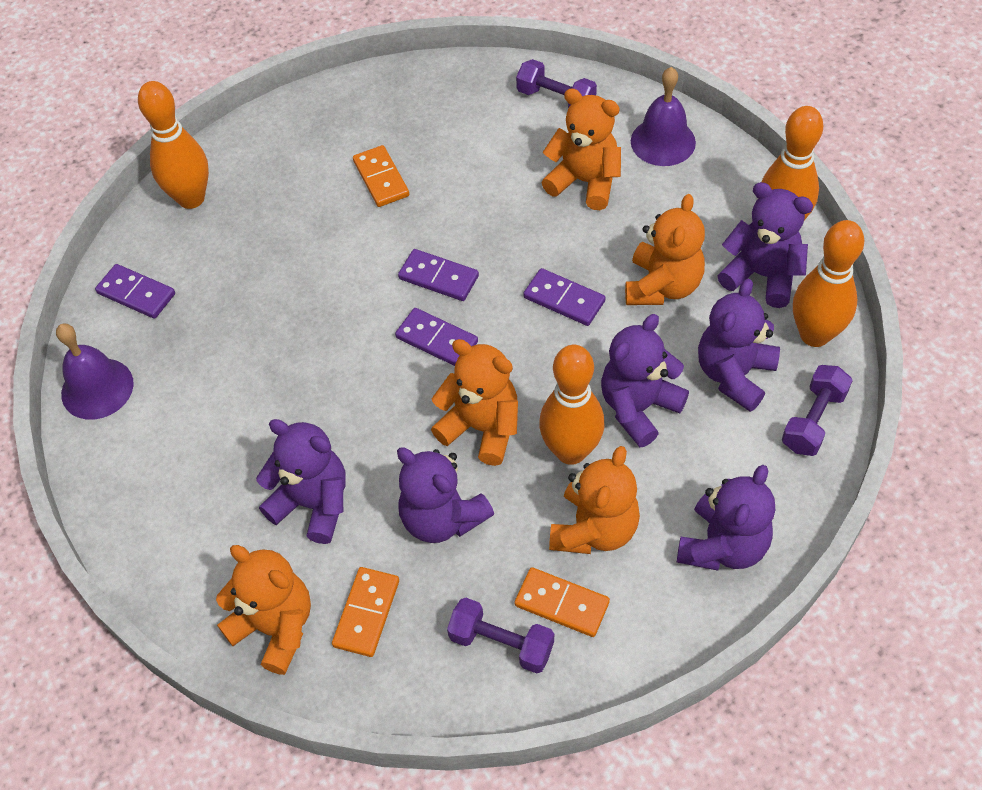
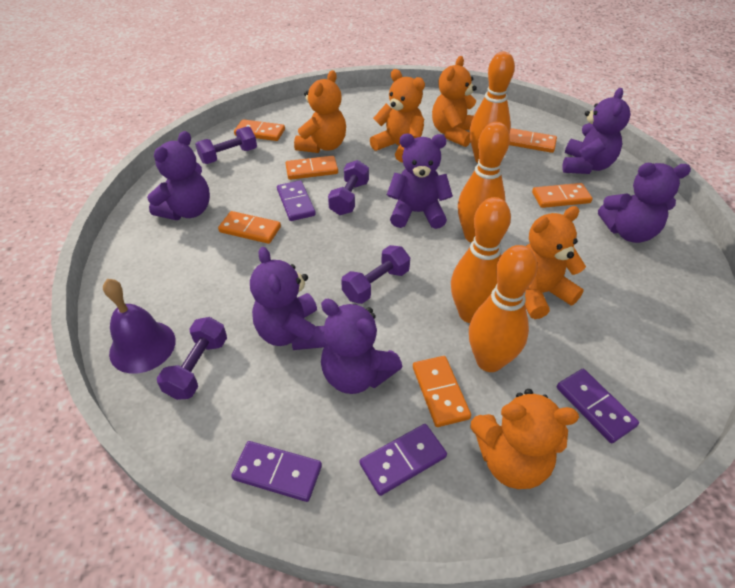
orange domino: 3 -> 6
purple bell: 2 -> 1
purple dumbbell: 3 -> 4

